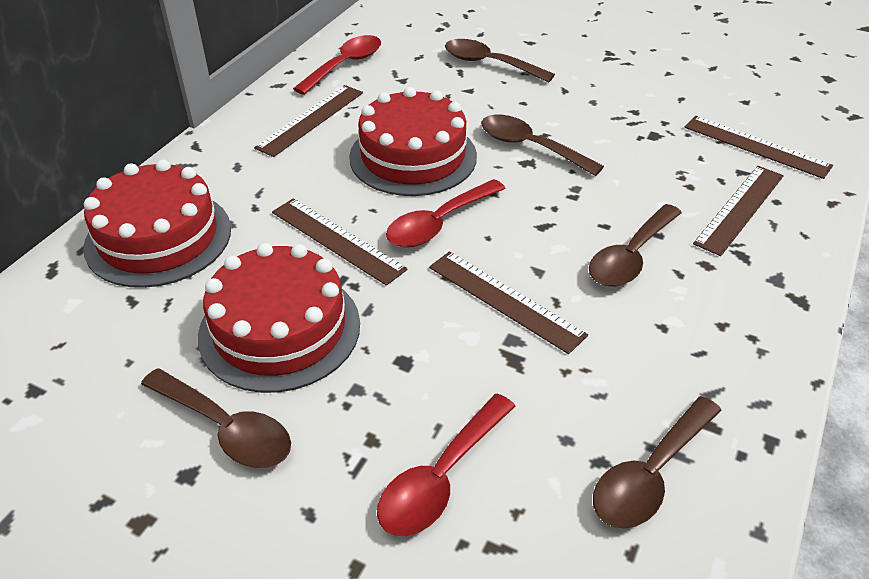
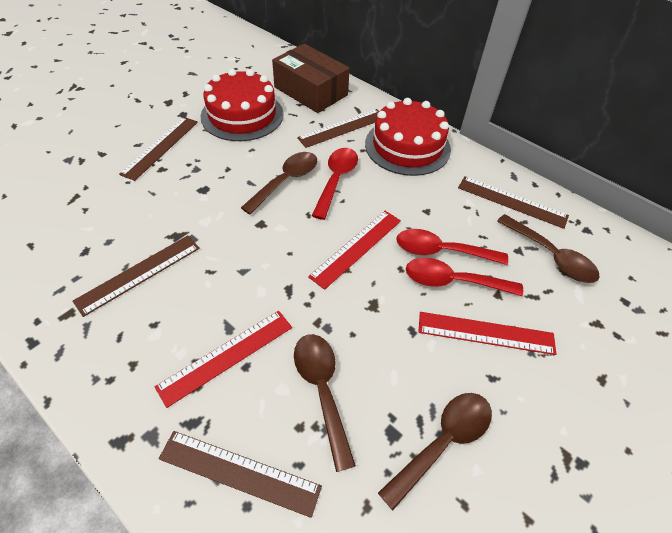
brown box: 0 -> 1
brown spoon: 5 -> 4
red cake: 3 -> 2
red ruler: 0 -> 3

